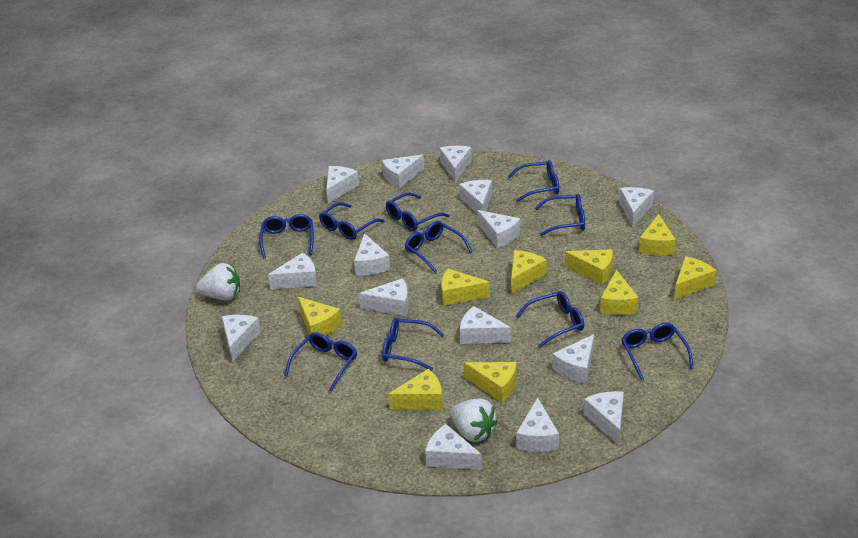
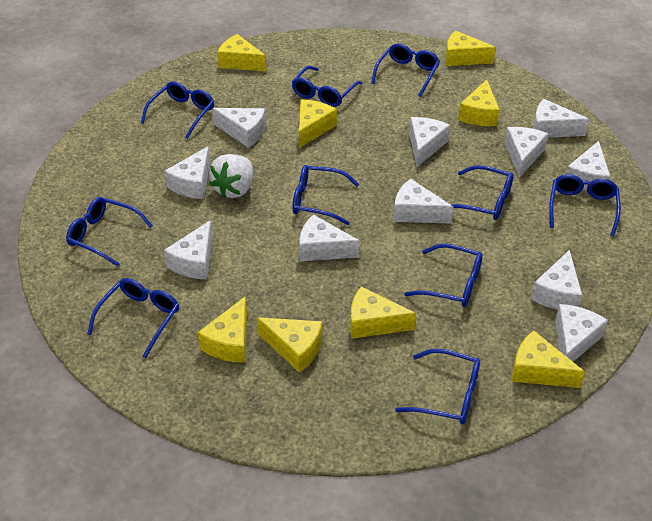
white cheese: 15 -> 11
white strawberry: 2 -> 1
yellow cheese: 9 -> 8

